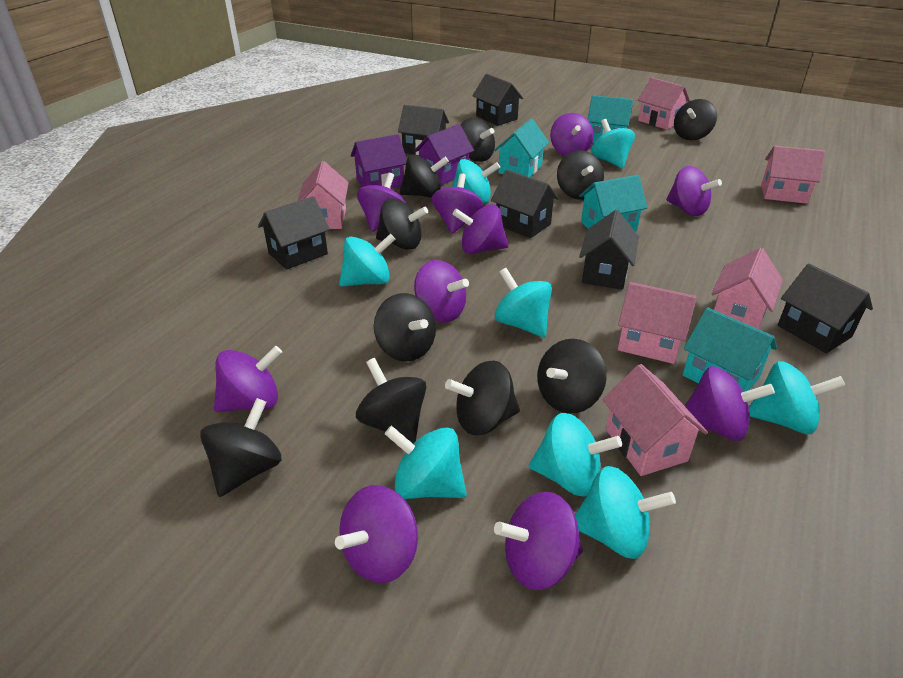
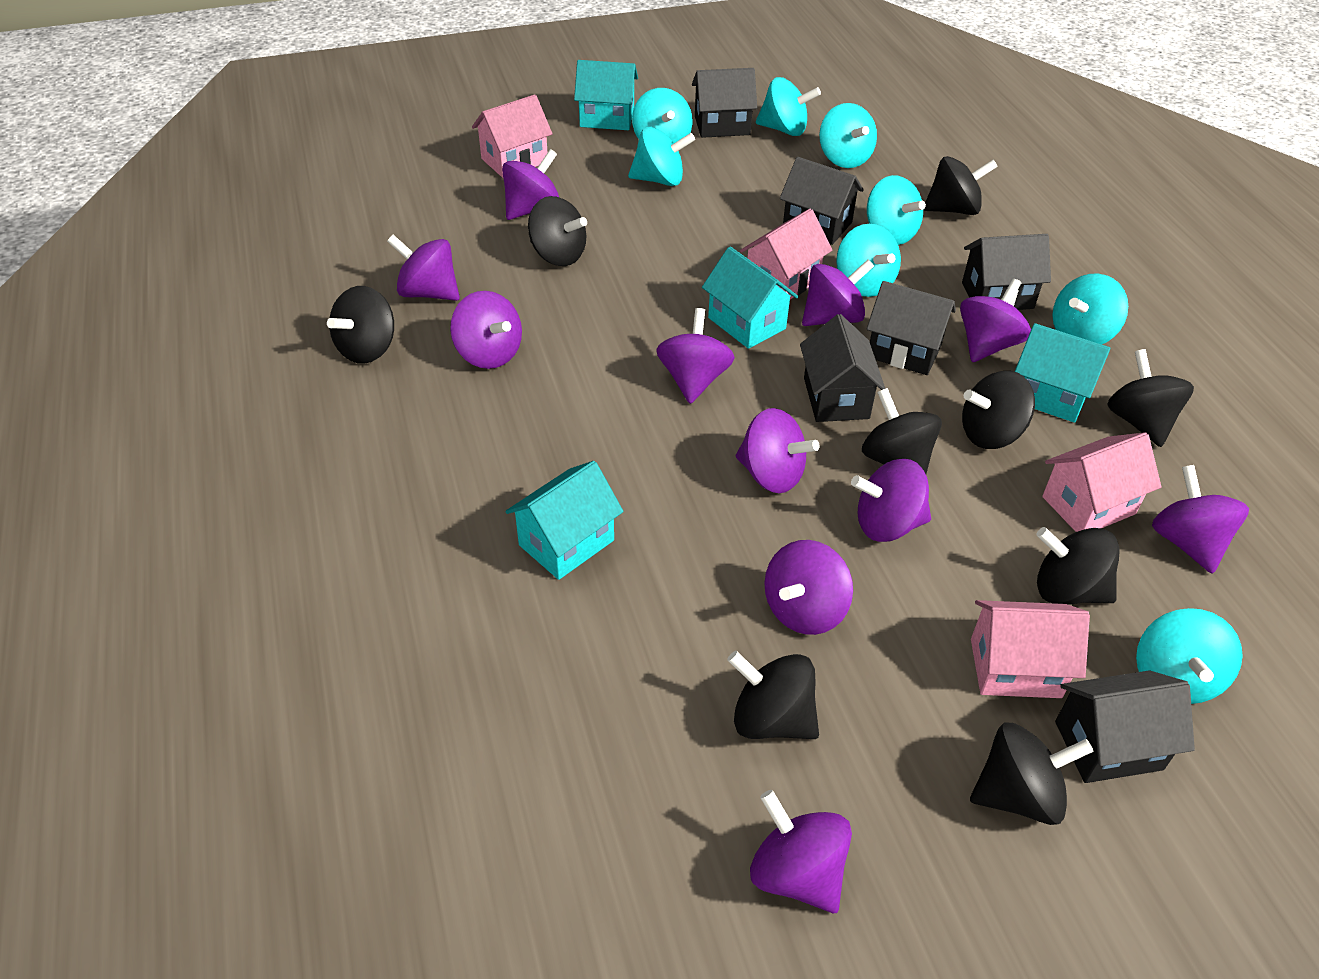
black spinning top: 10 -> 9
pink house: 6 -> 4
purple house: 2 -> 0
purple spinning top: 10 -> 11

